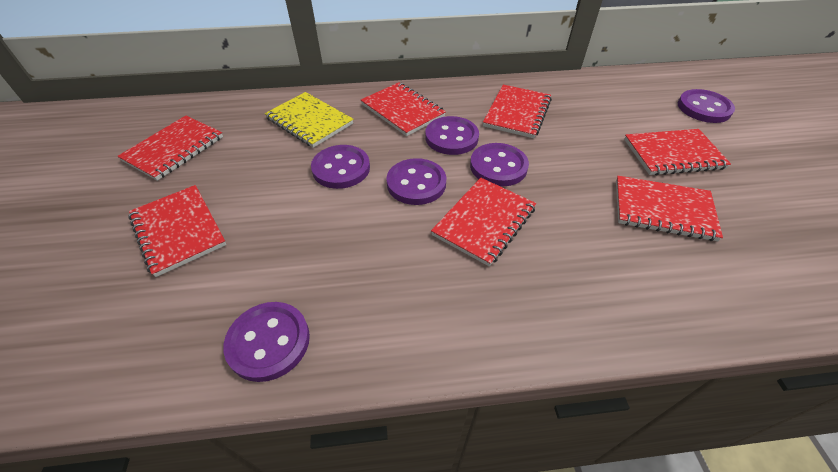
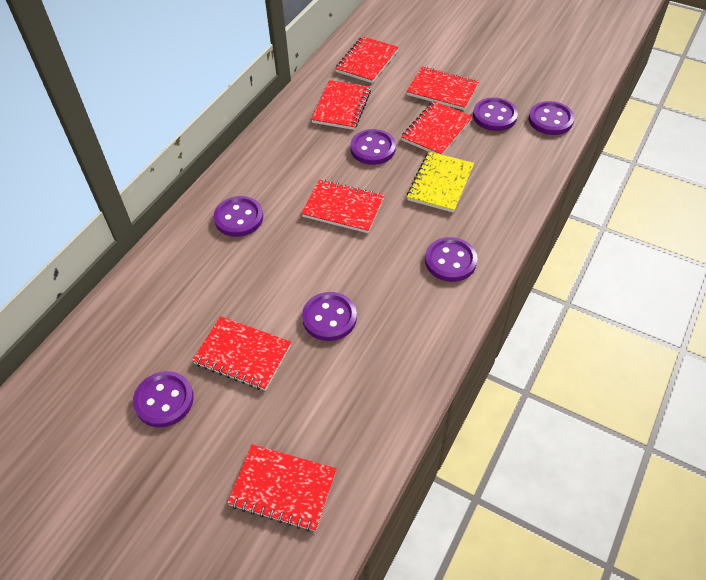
purple button: 6 -> 7

